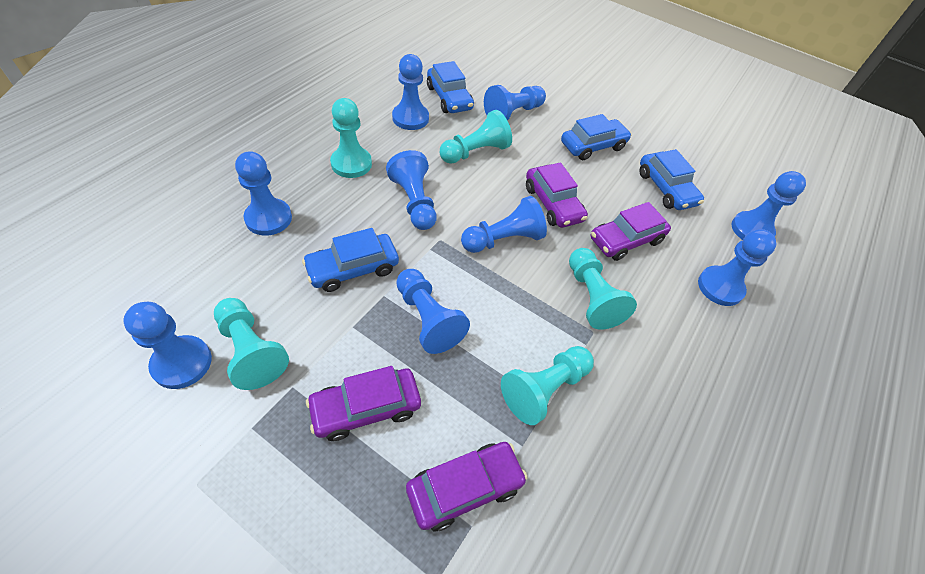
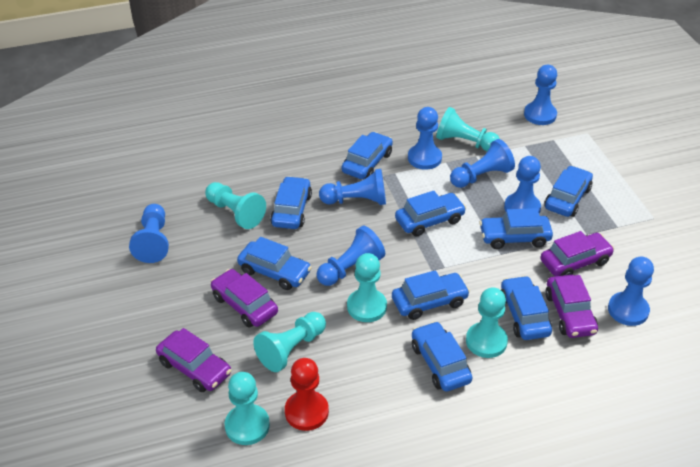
blue car: 4 -> 9
blue pawn: 9 -> 8
red pawn: 0 -> 1
turquoise pawn: 5 -> 6

